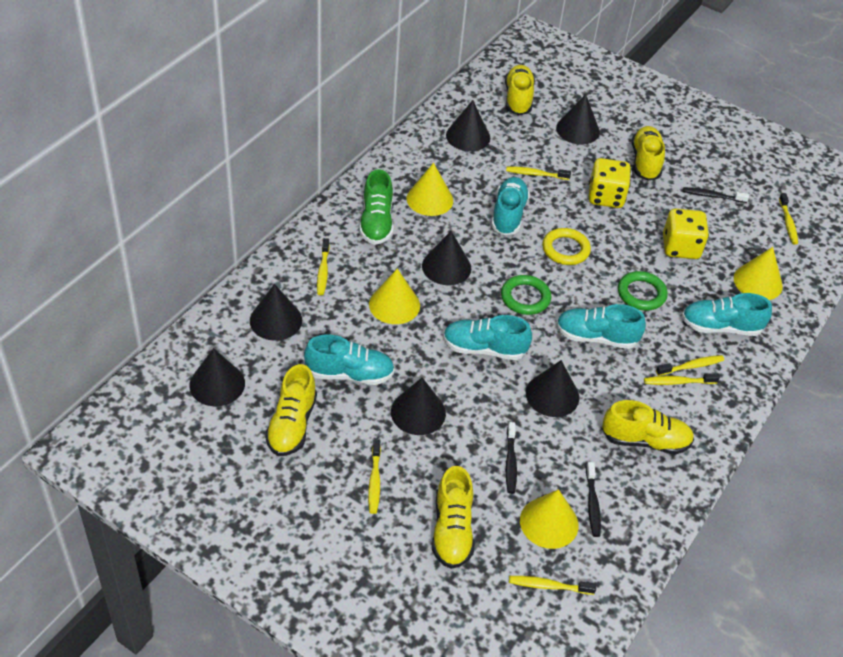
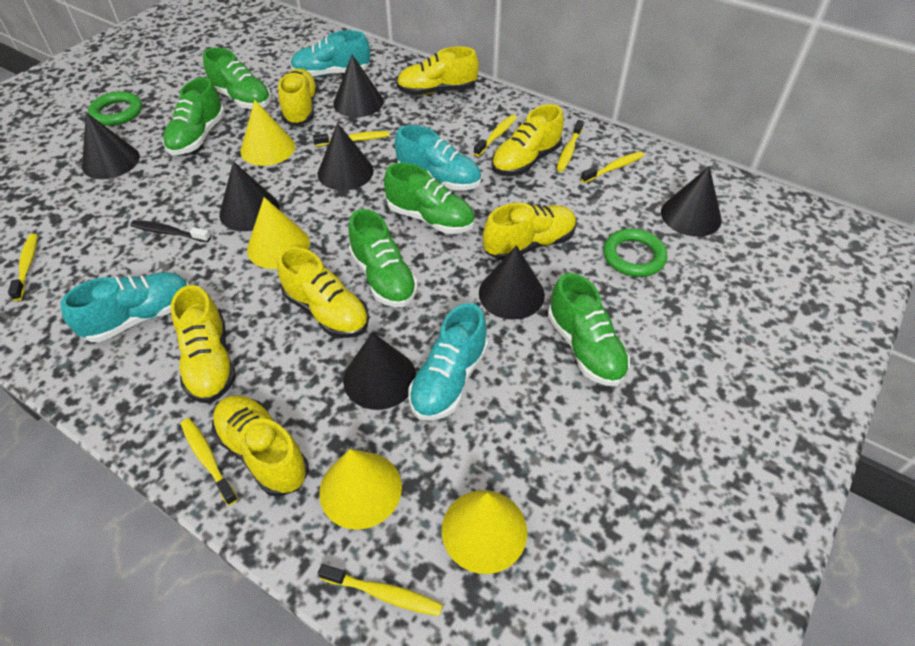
black toothbrush: 3 -> 1
green shoe: 1 -> 5
turquoise shoe: 5 -> 4
yellow dice: 2 -> 0
yellow ring: 1 -> 0
yellow shoe: 5 -> 7

